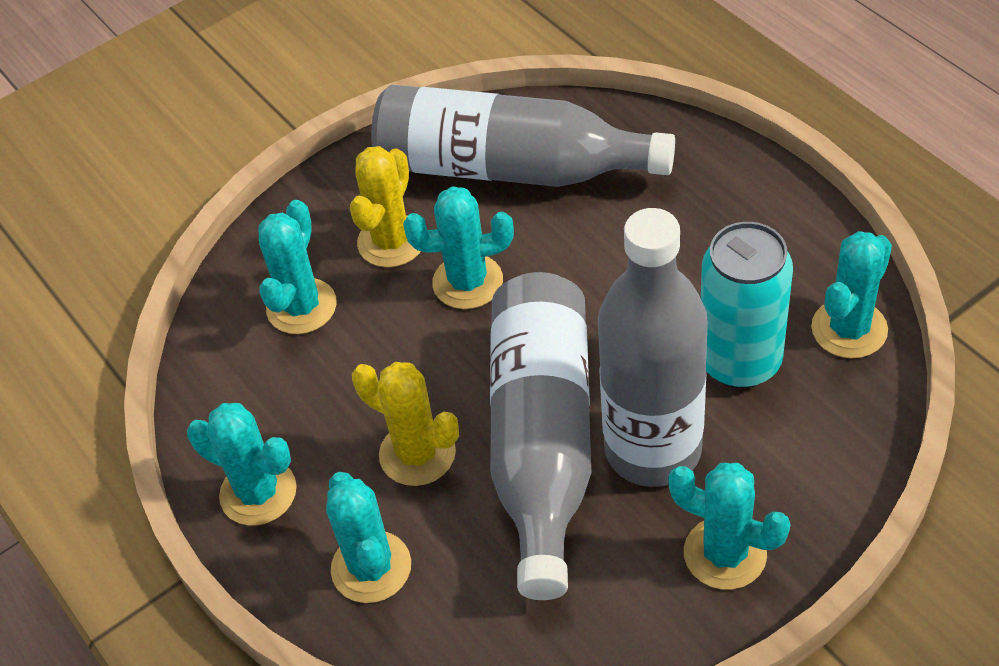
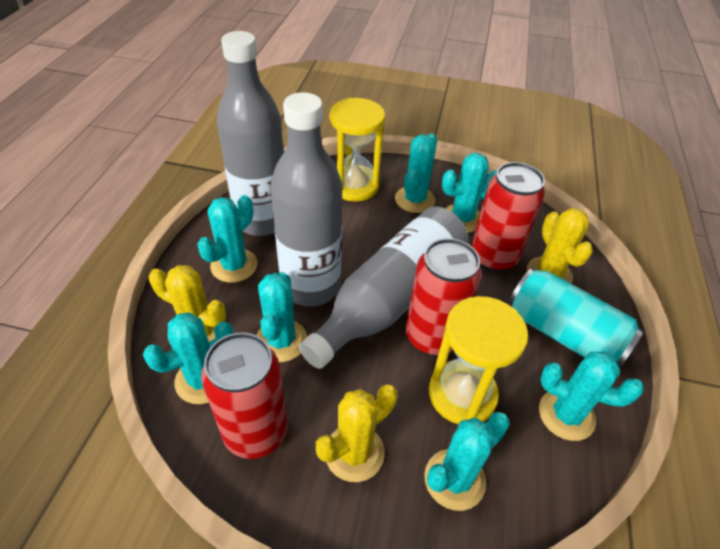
red can: 0 -> 3
turquoise cactus: 6 -> 7
yellow cactus: 2 -> 3
yellow hourglass: 0 -> 2

